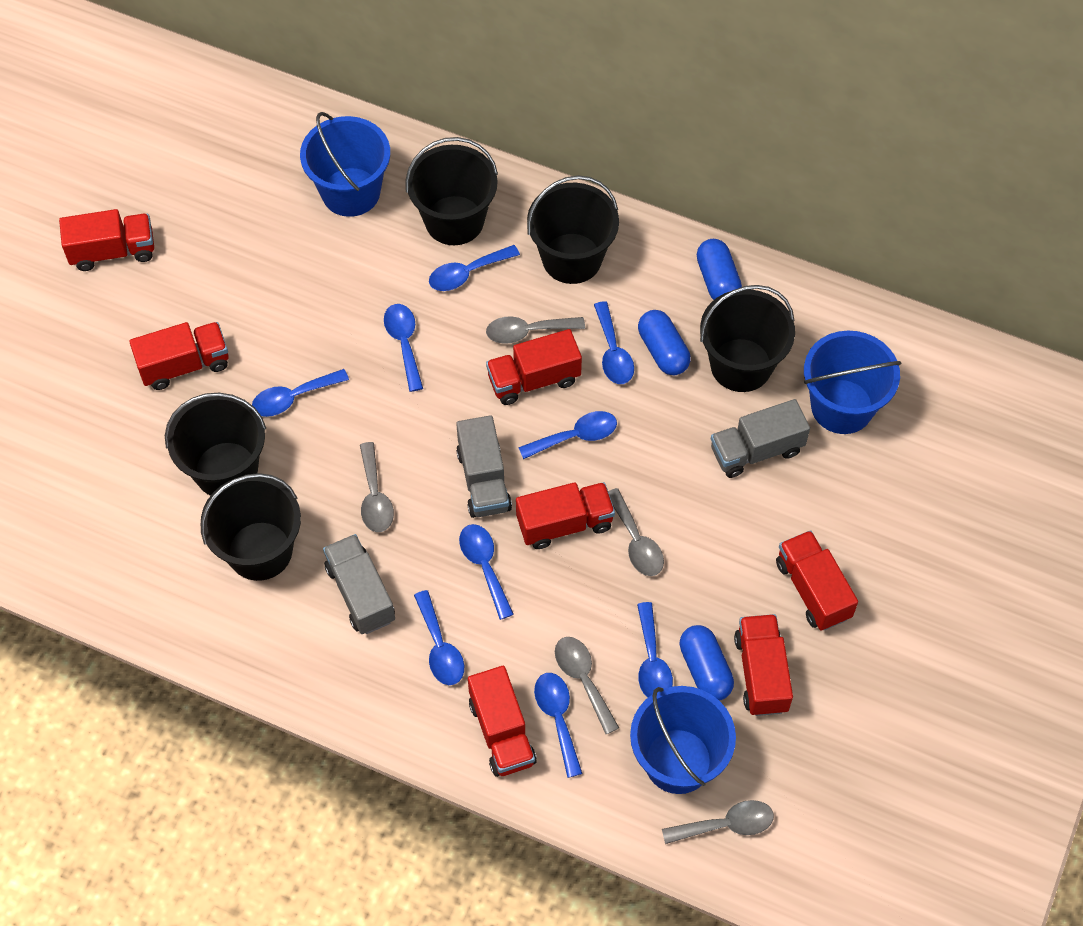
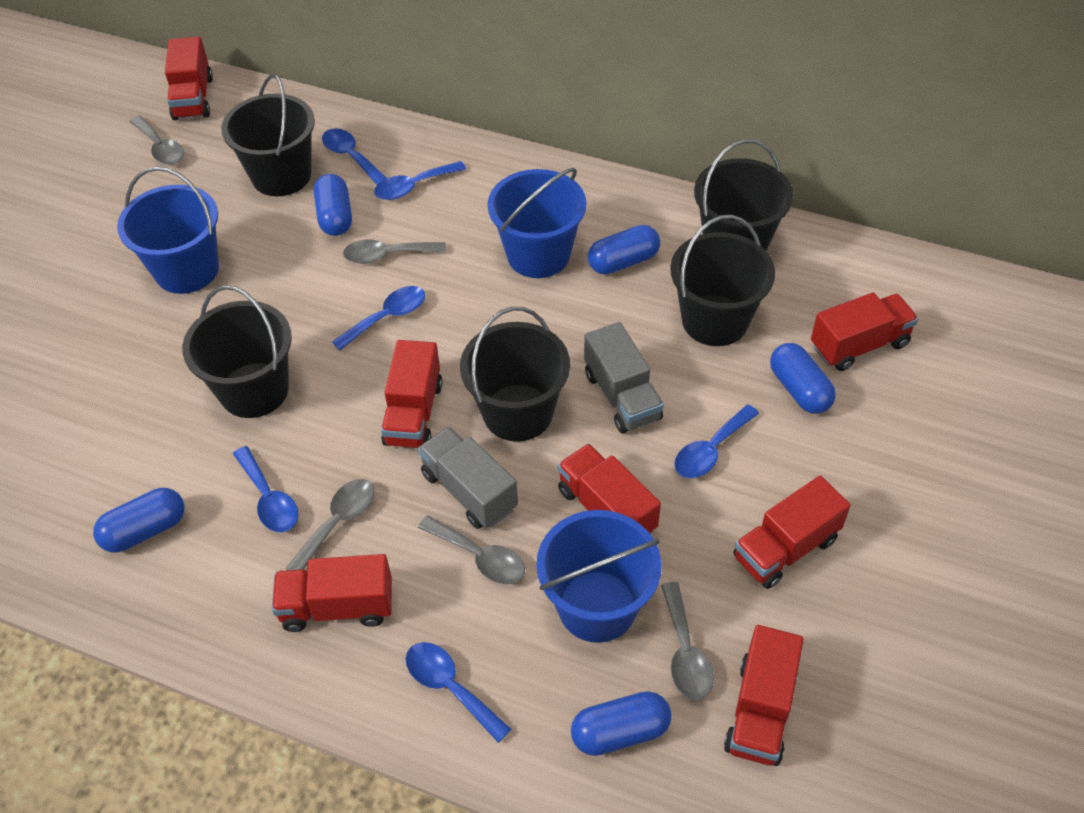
blue capsule: 3 -> 5
blue spoon: 9 -> 6
grey truck: 3 -> 2

